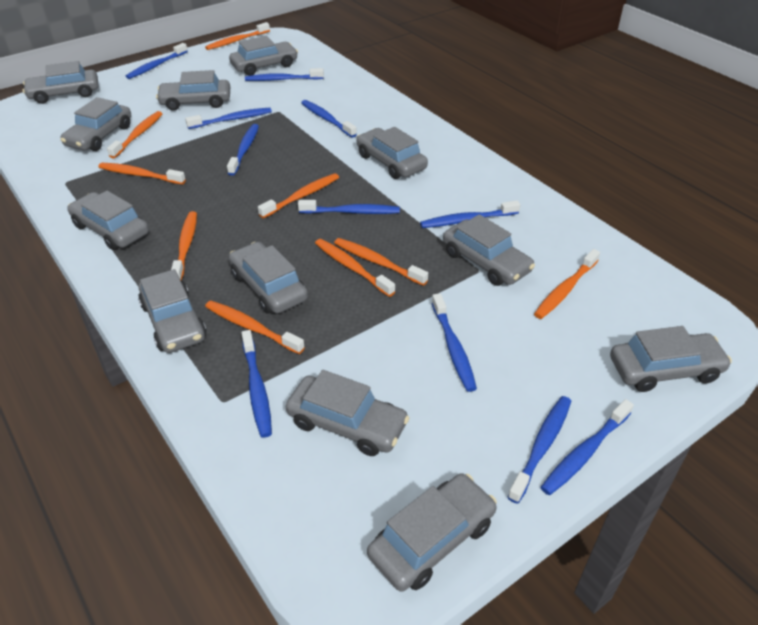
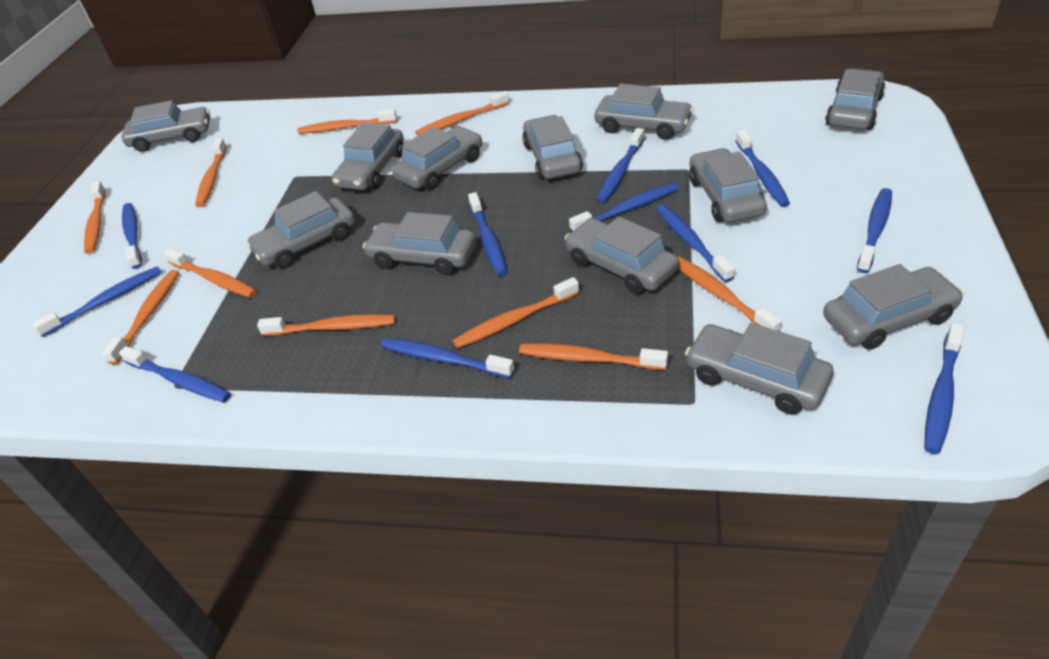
orange toothbrush: 9 -> 10

